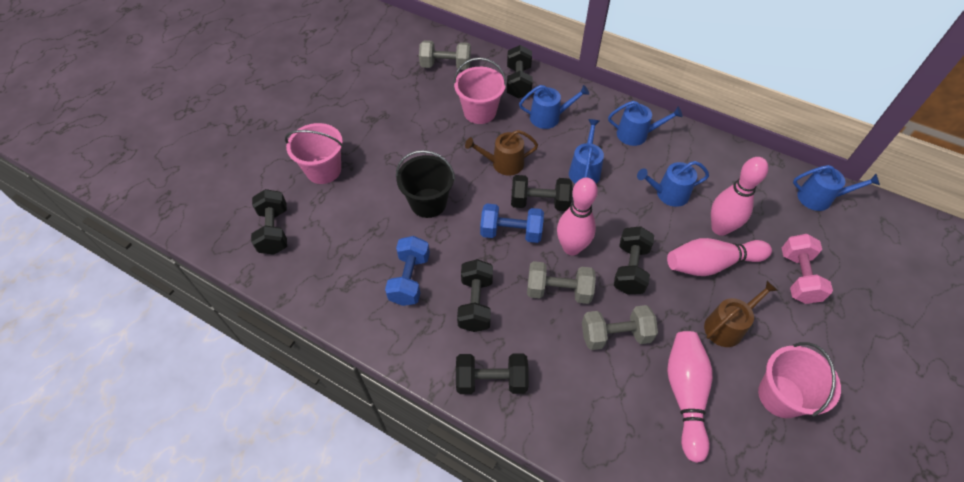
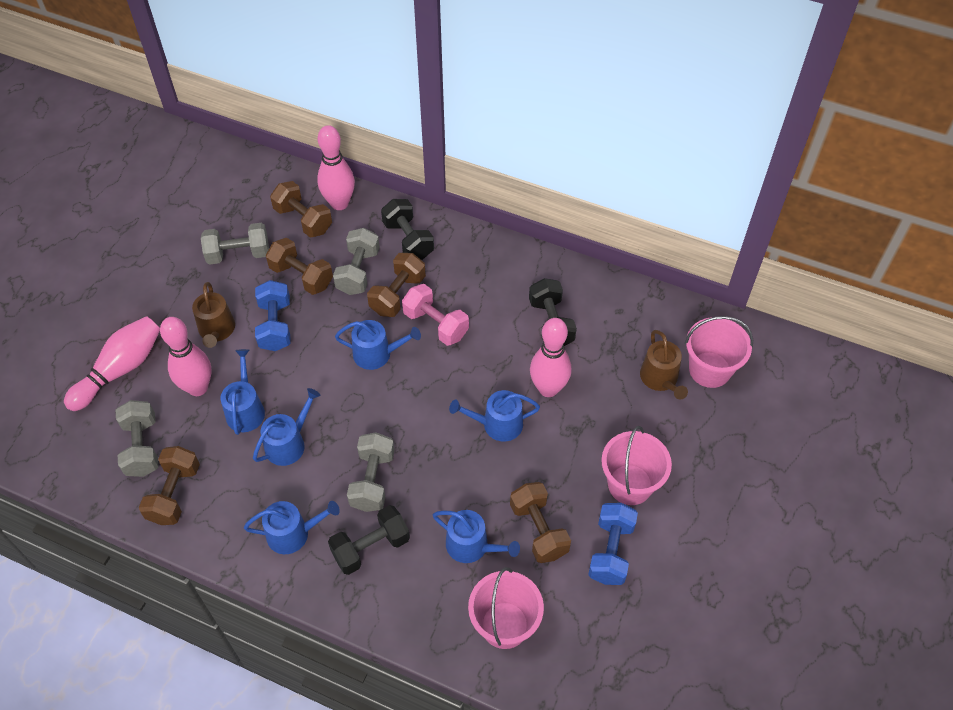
black bucket: 1 -> 0
black dumbbell: 6 -> 3
blue watering can: 5 -> 6
brown dumbbell: 0 -> 5
grey dumbbell: 3 -> 4

